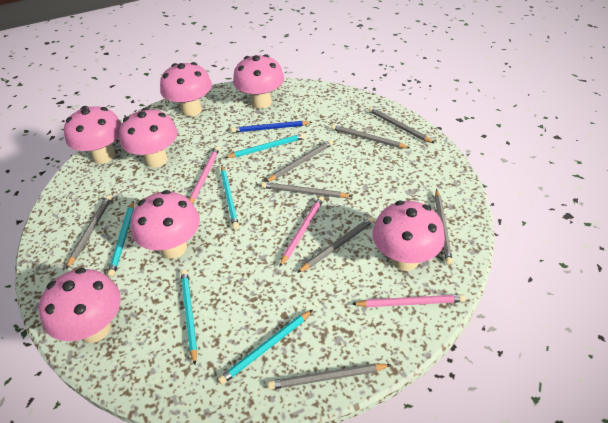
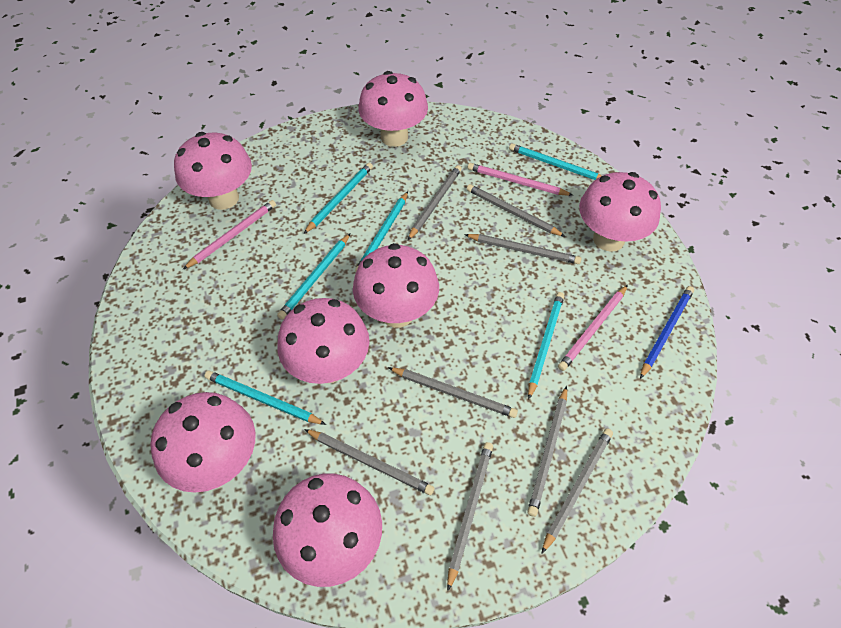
turquoise pencil: 5 -> 6

